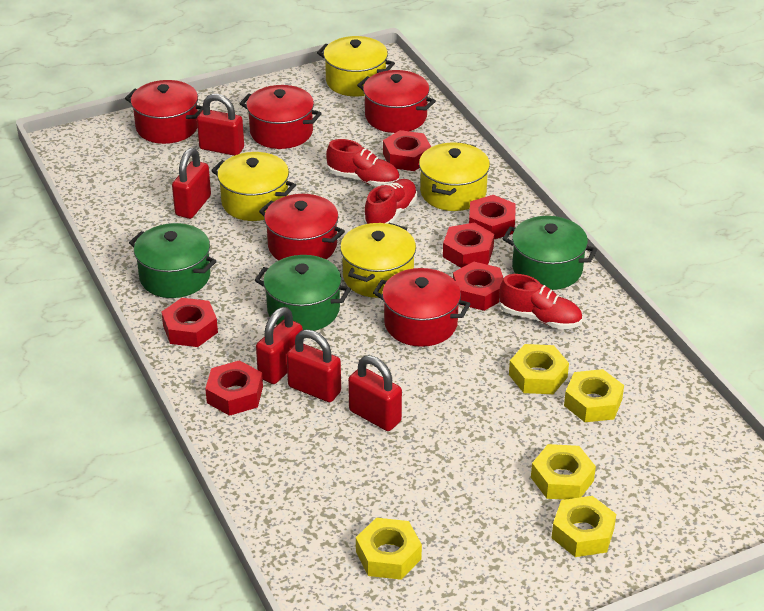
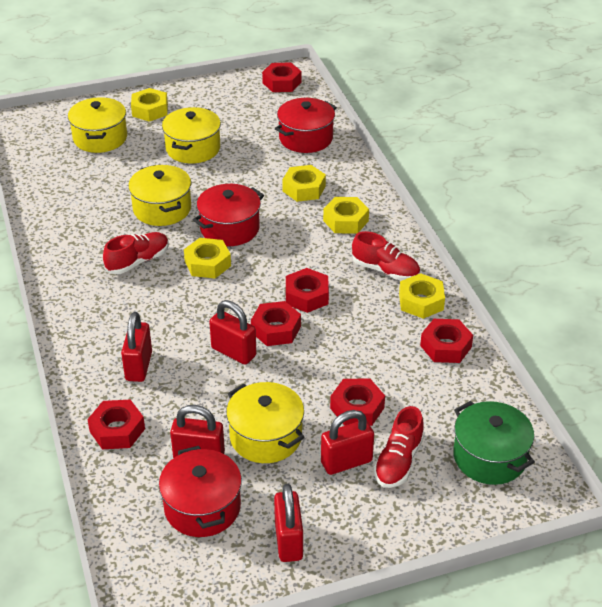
green pot: 3 -> 1
red pot: 5 -> 3

